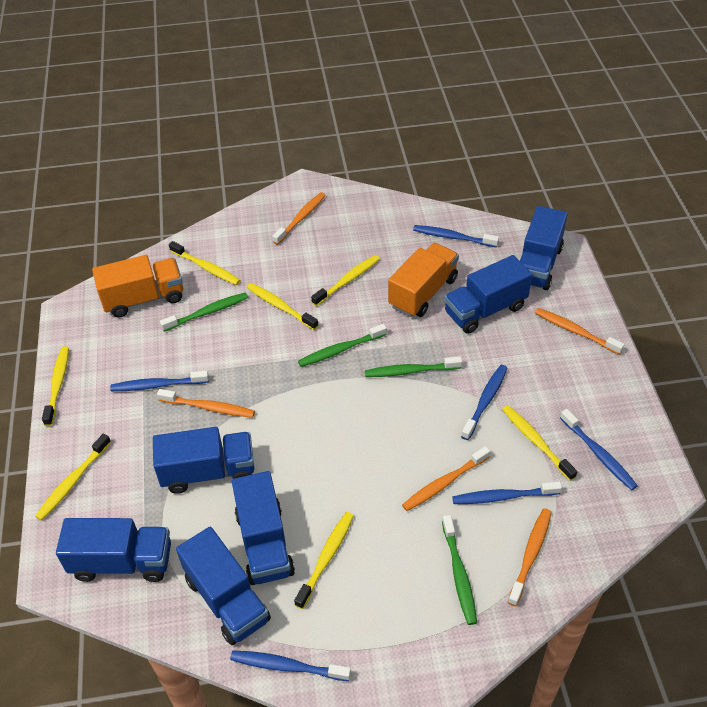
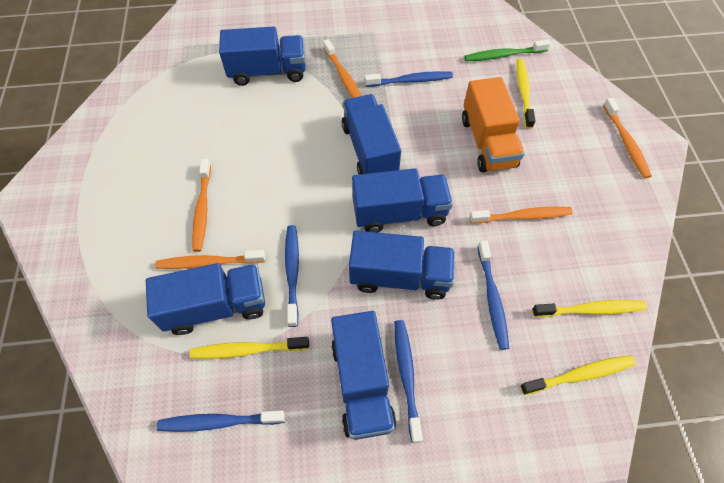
blue toothbrush: 6 -> 5
green toothbrush: 4 -> 1
orange truck: 2 -> 1
yellow toothbrush: 7 -> 4

